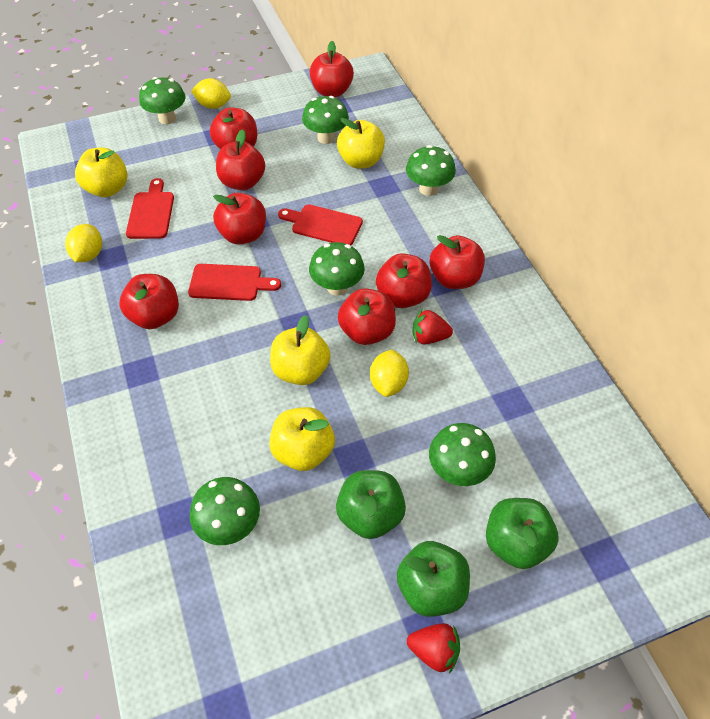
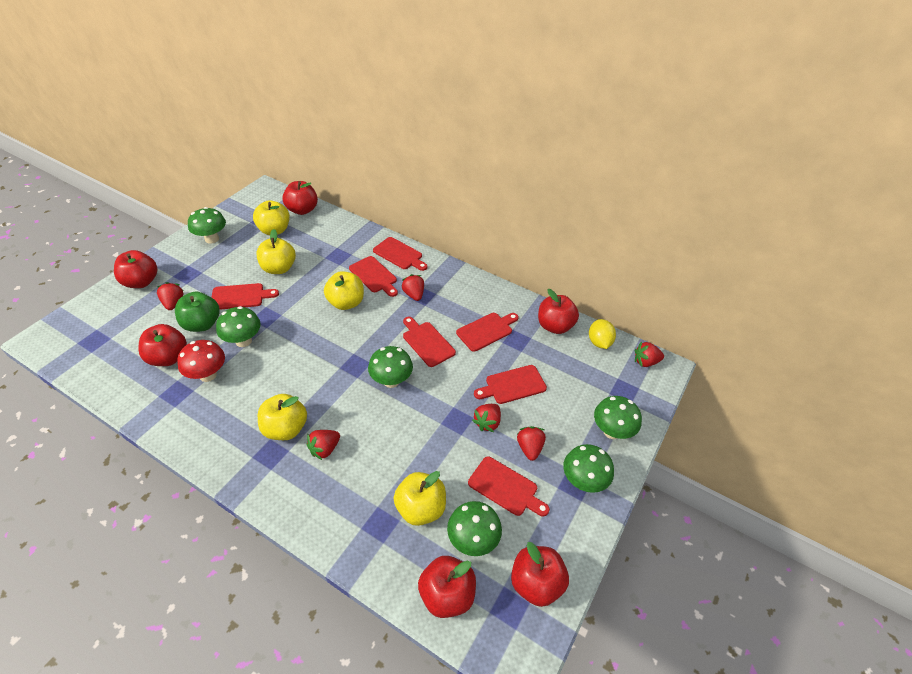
green apple: 3 -> 1
red apple: 8 -> 6
red cutting board: 3 -> 7
red mushroom: 0 -> 1
red strawberry: 2 -> 6
yellow apple: 4 -> 5
yellow lemon: 3 -> 1

